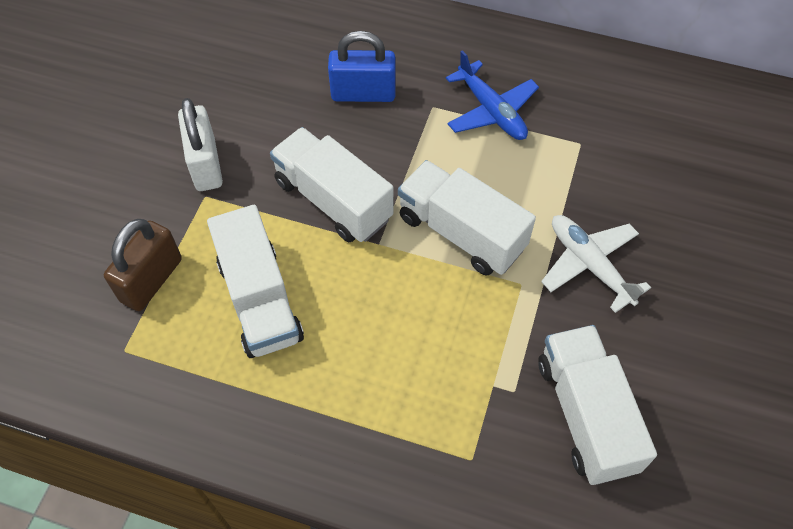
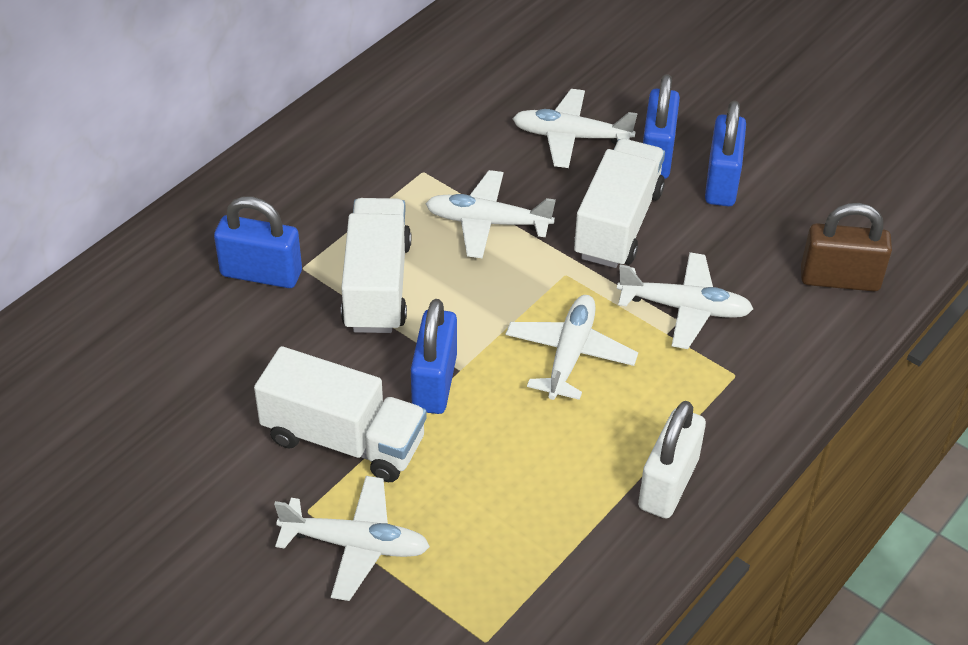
blue padlock: 1 -> 4
blue plane: 1 -> 0
white plane: 1 -> 5
white truck: 4 -> 3

